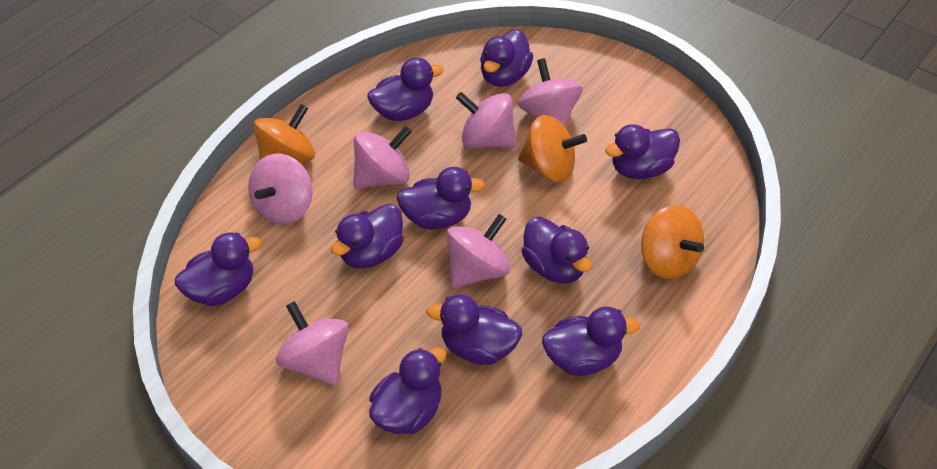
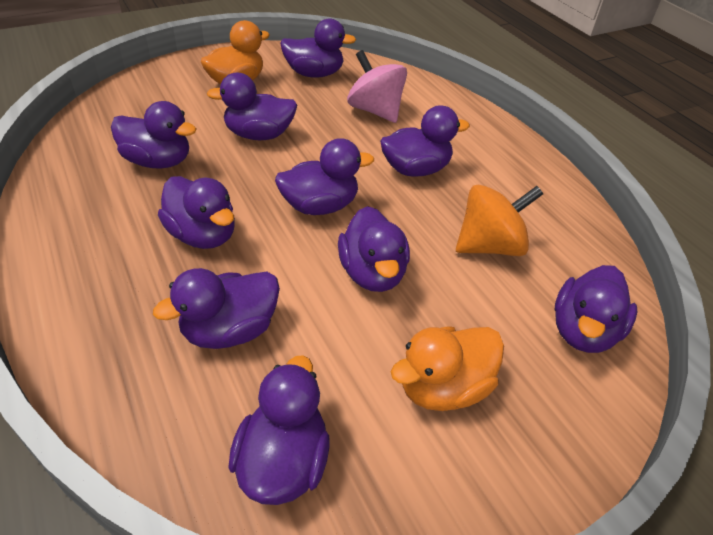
orange duck: 0 -> 2
orange spinning top: 3 -> 1
pink spinning top: 6 -> 1

